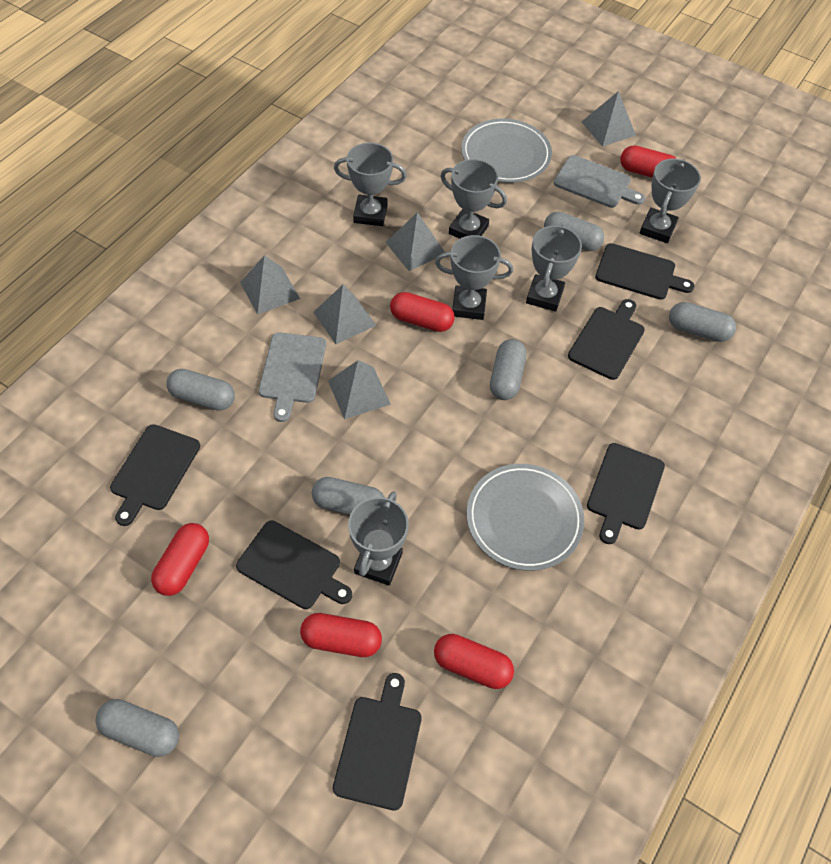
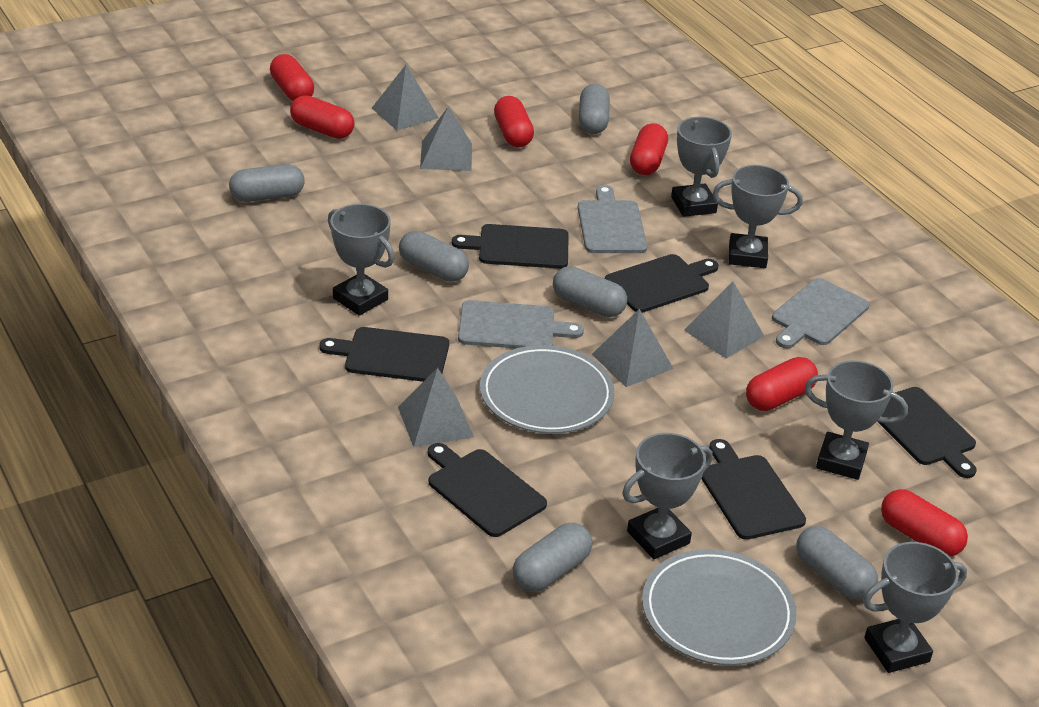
grey cutting board: 2 -> 3
red capsule: 5 -> 6

